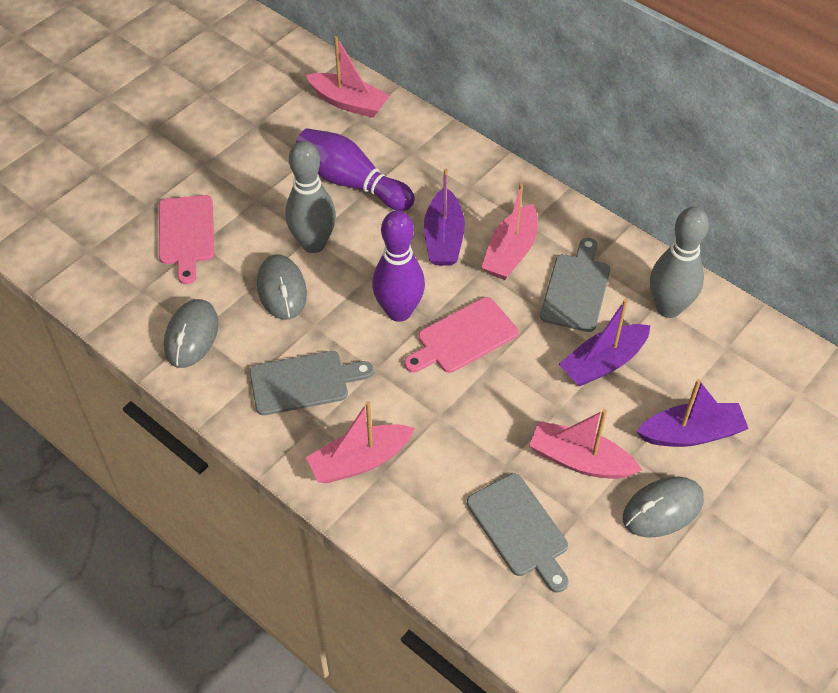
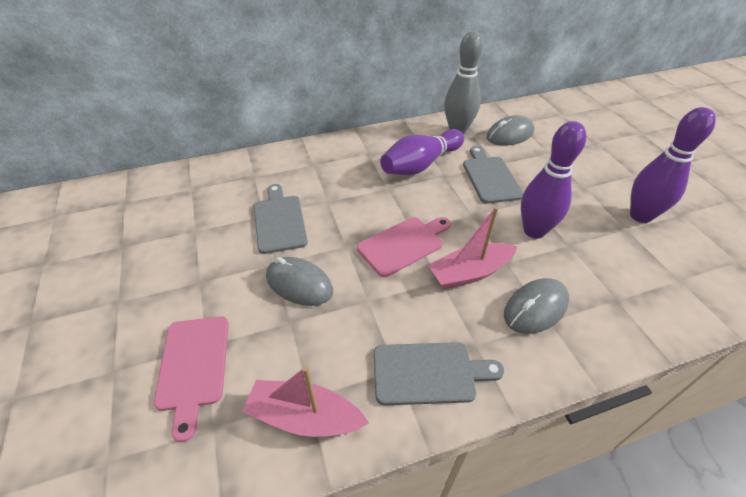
grey bowling pin: 2 -> 1
pink boat: 4 -> 2
purple boat: 3 -> 0
purple bowling pin: 2 -> 3

